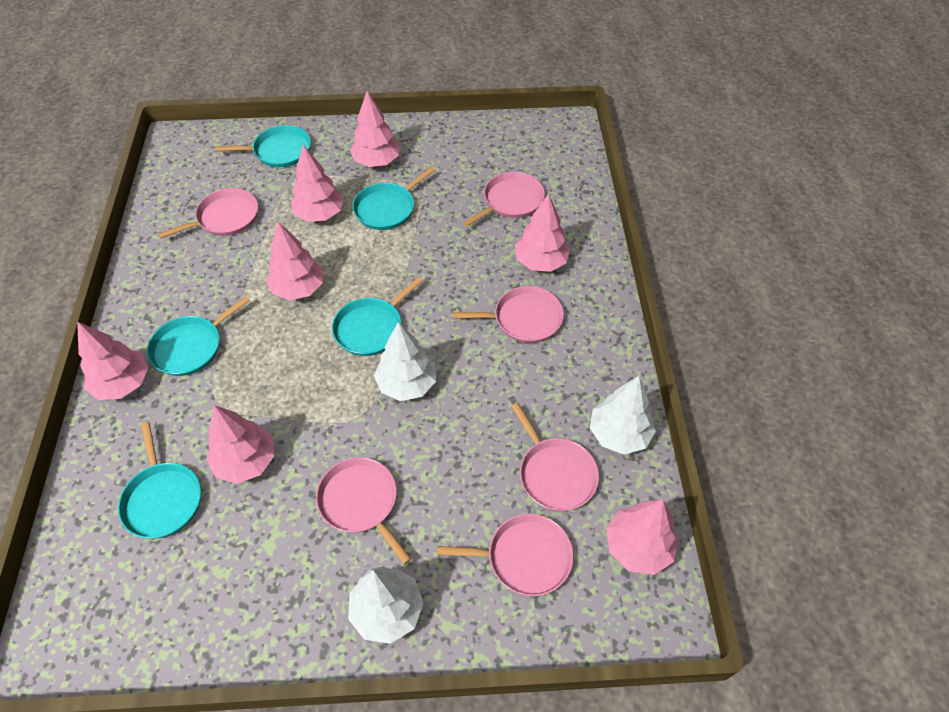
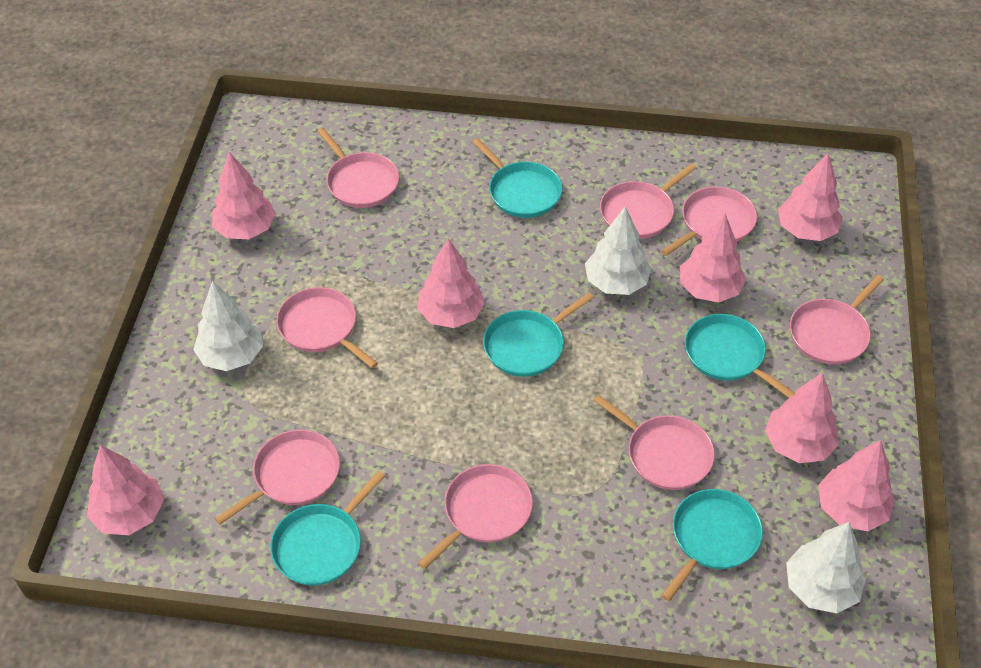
pink pan: 6 -> 8

